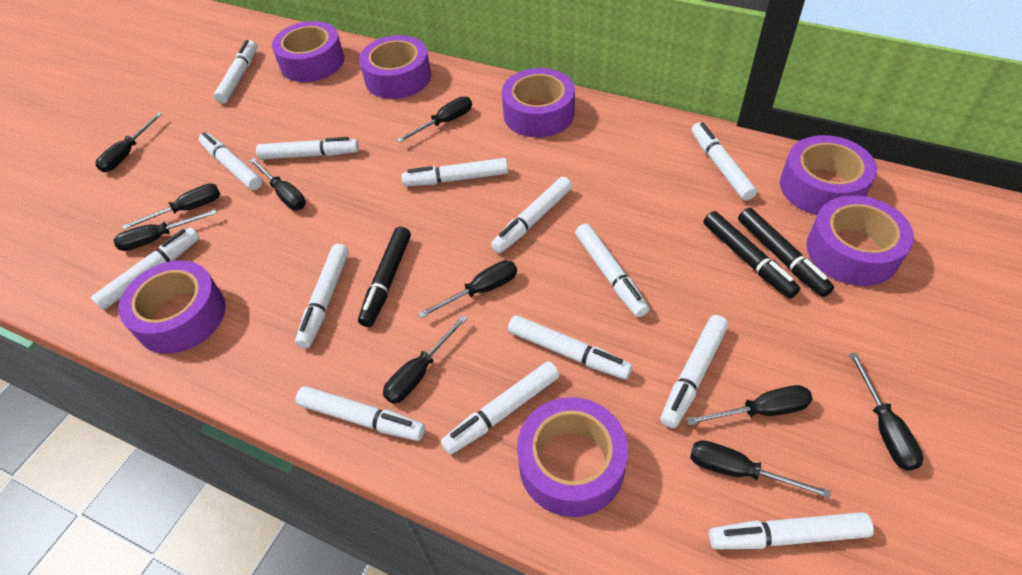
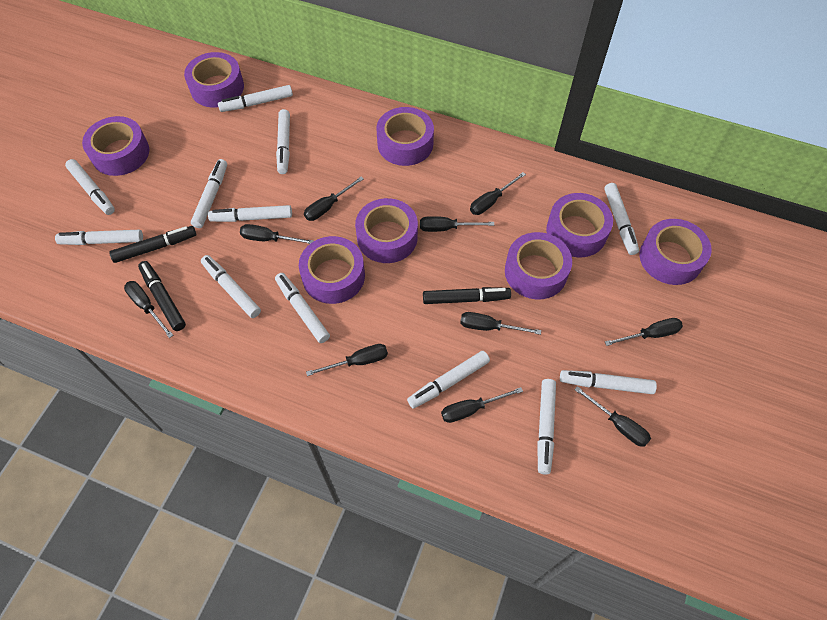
purple tape: 7 -> 8
white marker: 14 -> 12

